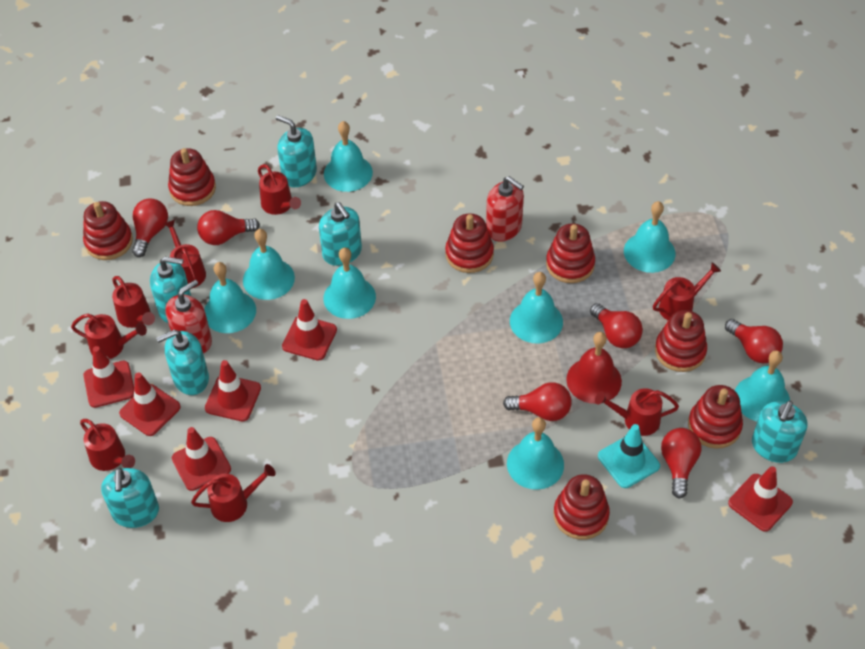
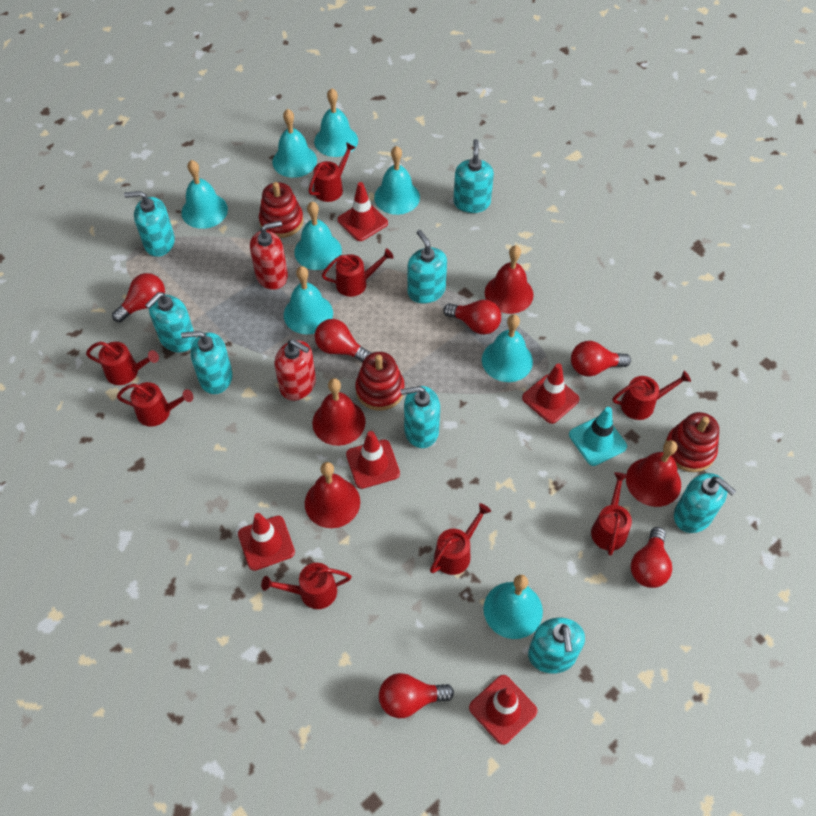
red bell: 1 -> 4
red stacking toy: 7 -> 3
red traffic cone: 6 -> 5
turquoise soap dispenser: 6 -> 8

